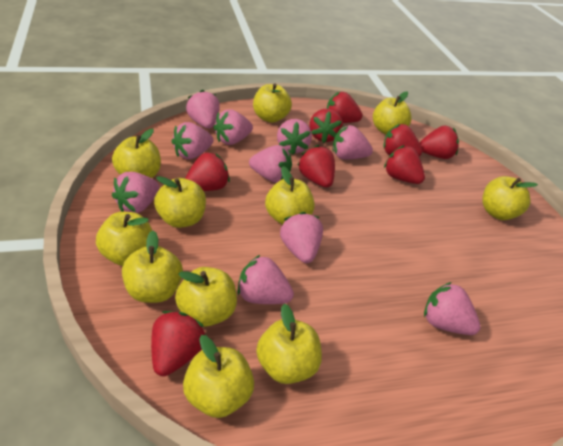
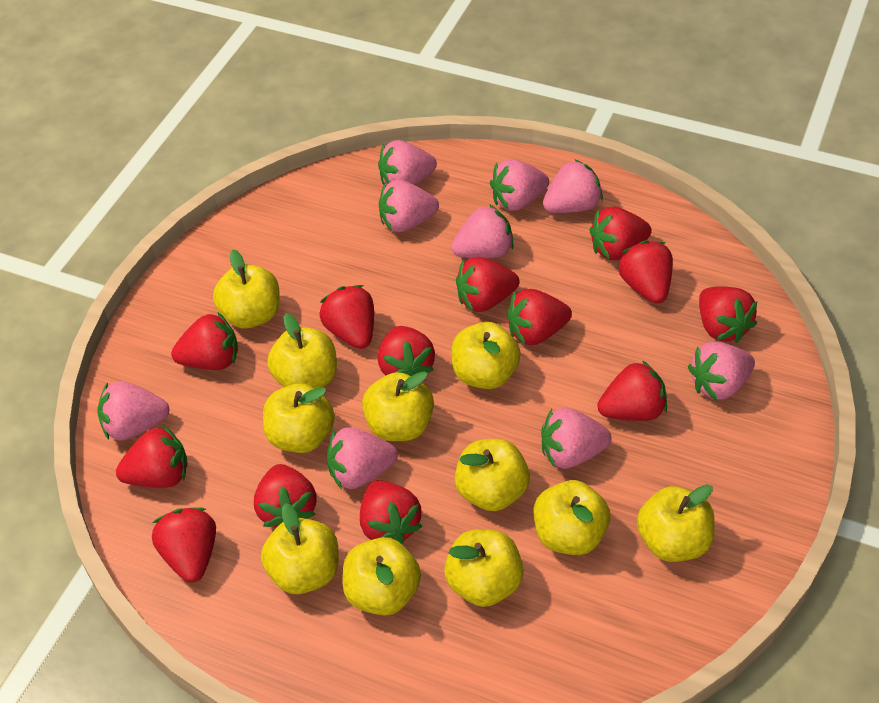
pink strawberry: 10 -> 9
red strawberry: 8 -> 13

